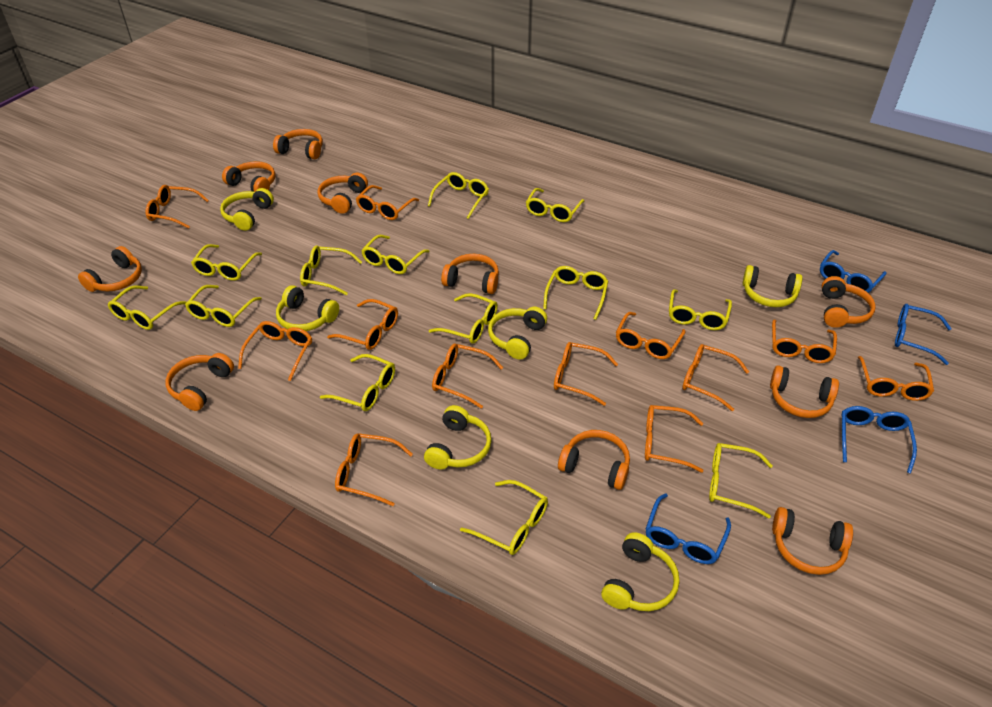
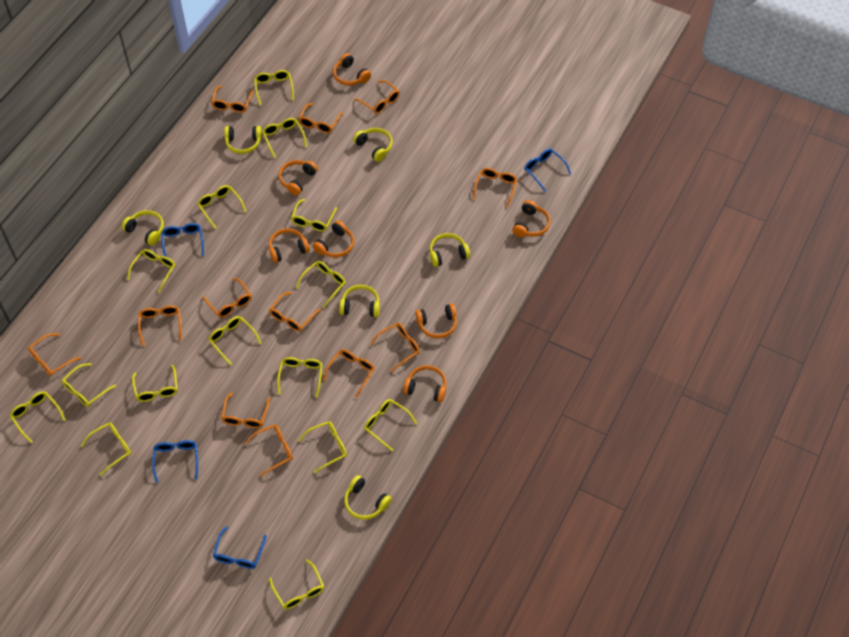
orange headphones: 10 -> 7
yellow glasses: 13 -> 15

